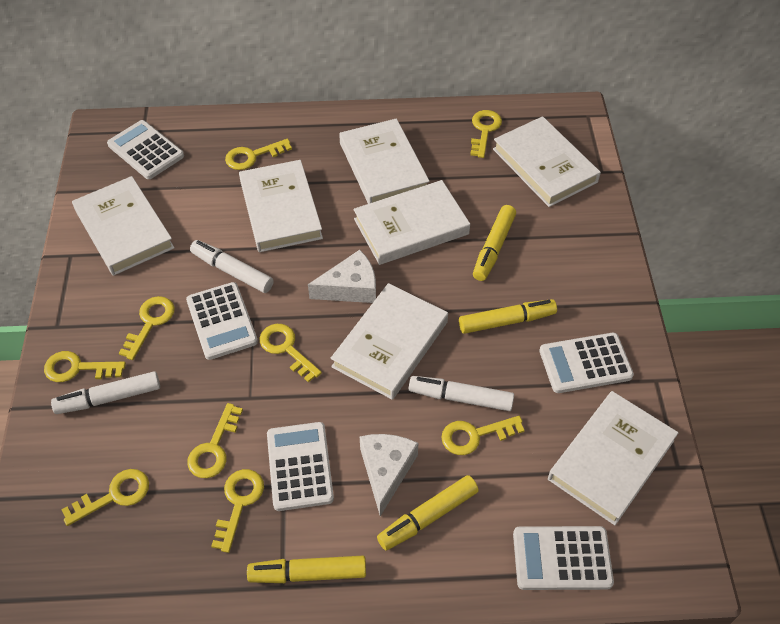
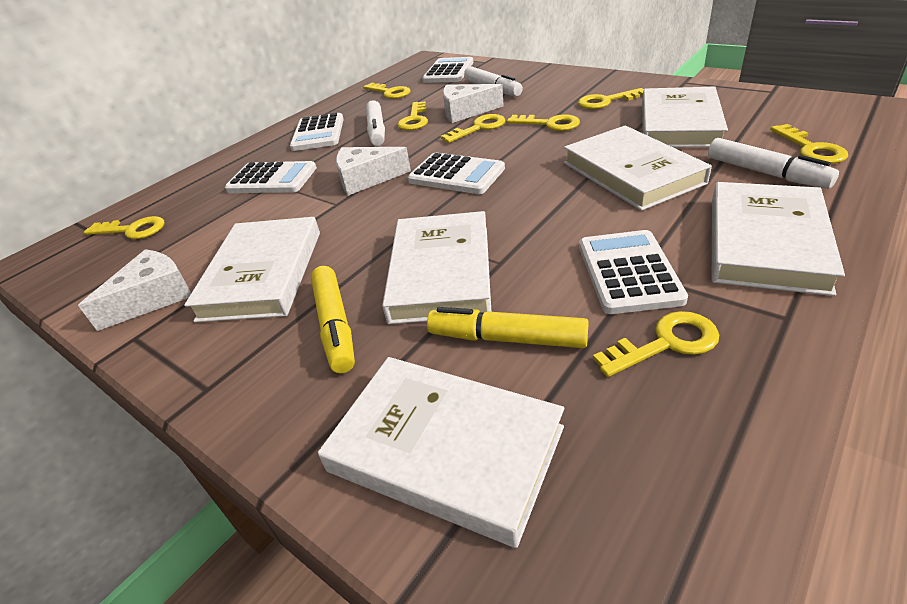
white book: 7 -> 6
white cheese: 2 -> 3
yellow key: 9 -> 8
yellow marker: 4 -> 2

